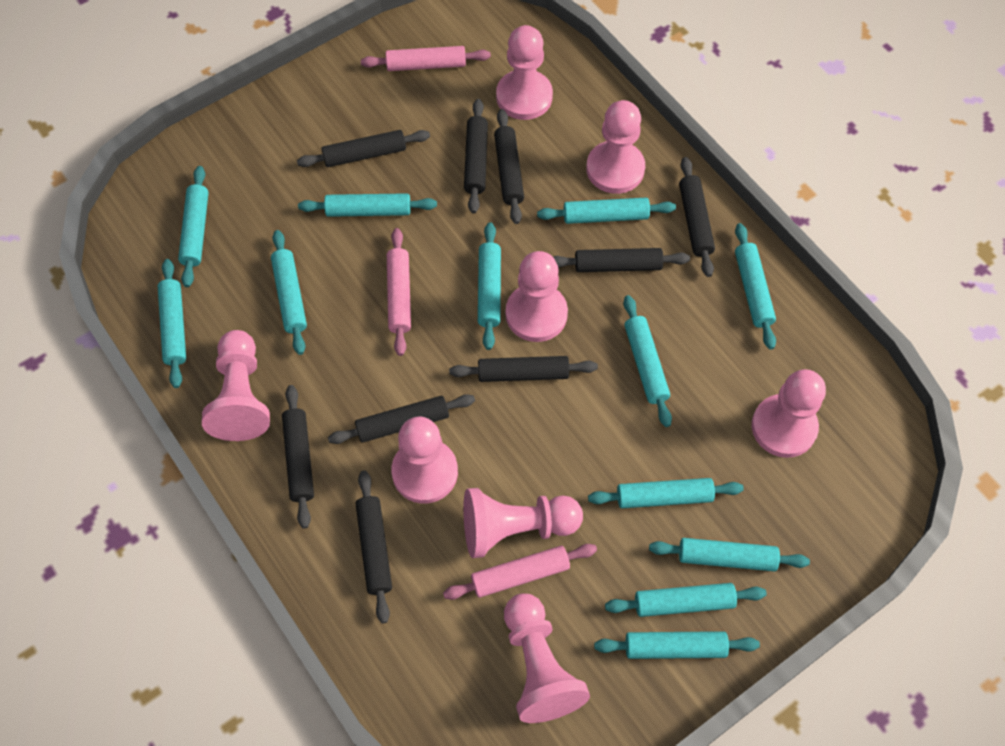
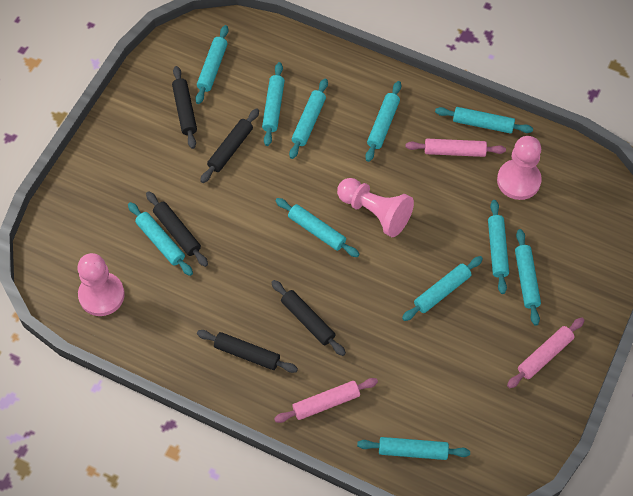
black rolling pin: 9 -> 5
pink pawn: 8 -> 3
turquoise rolling pin: 12 -> 11

